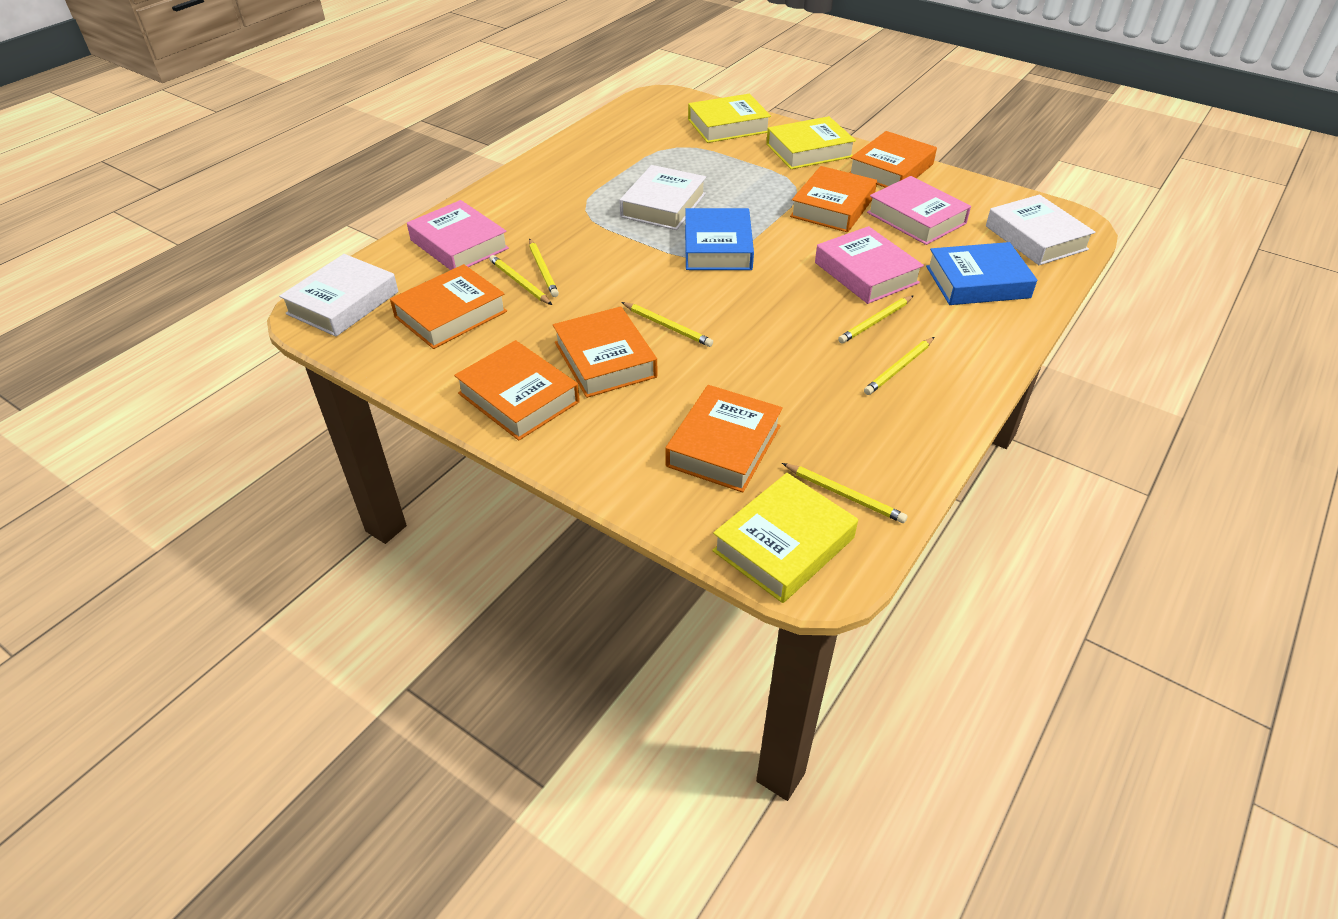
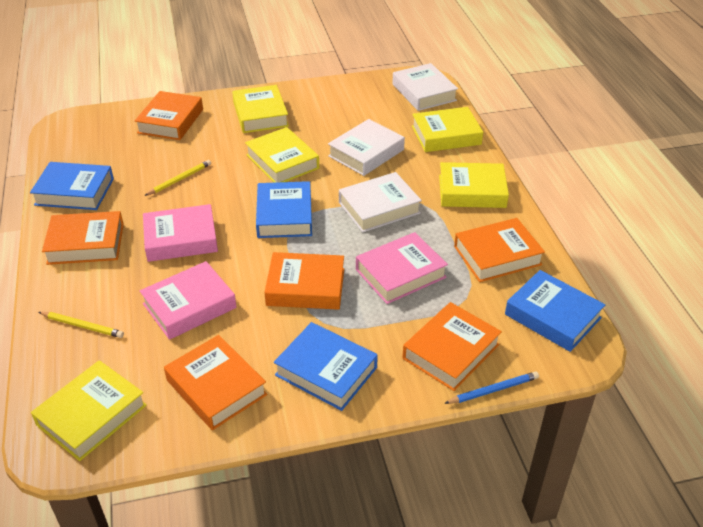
blue book: 2 -> 4
blue pencil: 0 -> 1
yellow book: 3 -> 5
yellow pencil: 6 -> 2

